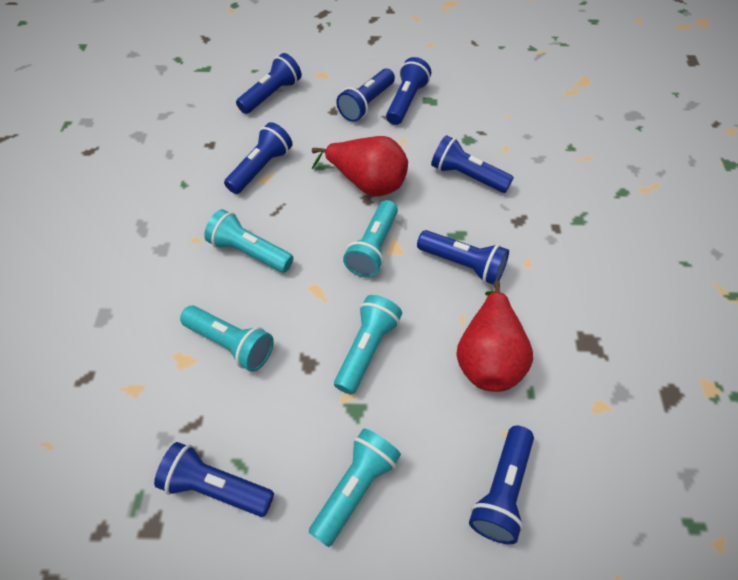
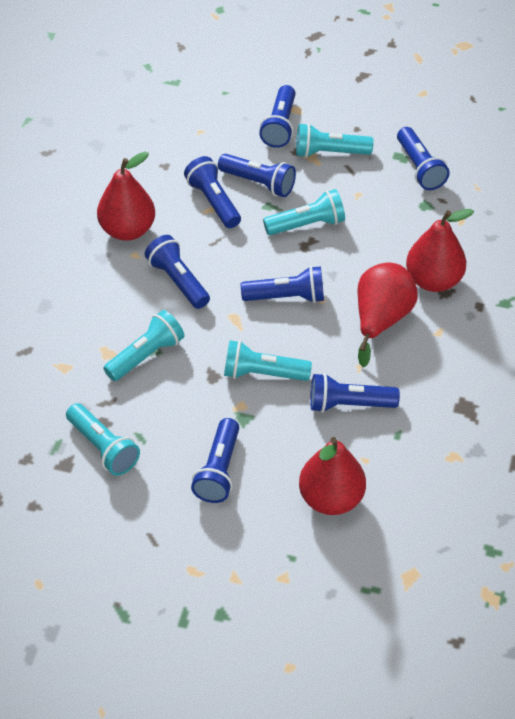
red pear: 2 -> 4

